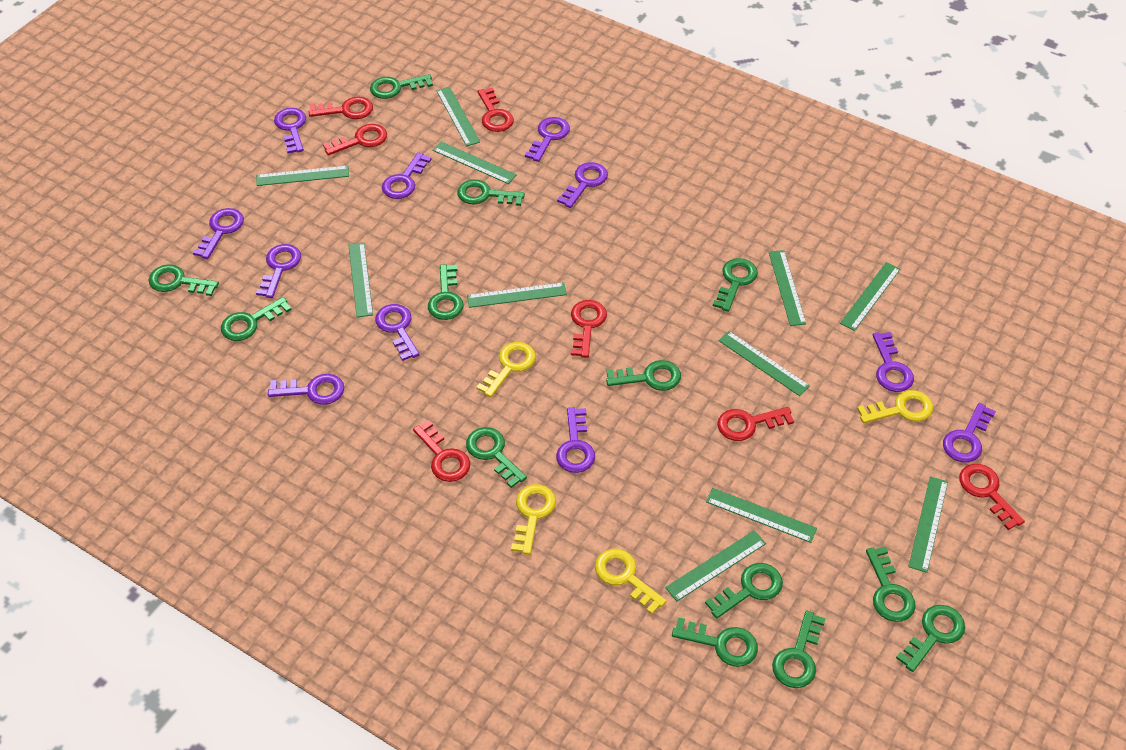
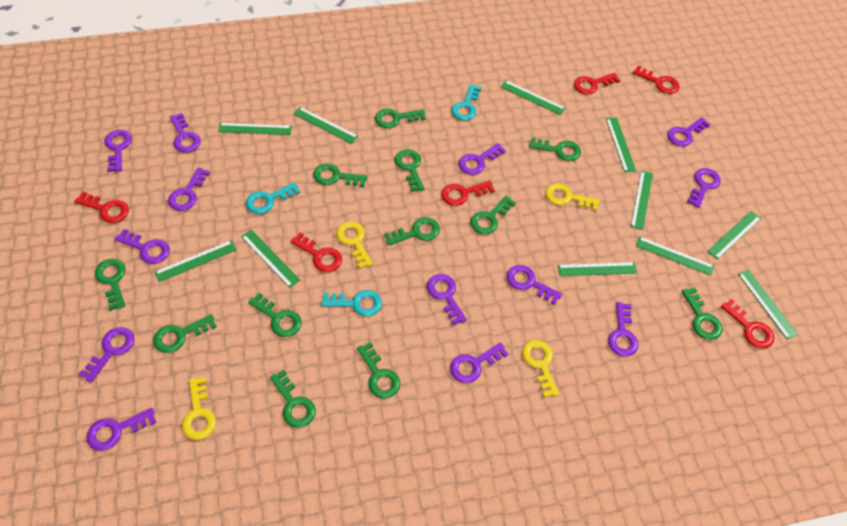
green key: 13 -> 12
purple key: 11 -> 13
red key: 7 -> 6
turquoise key: 0 -> 3

